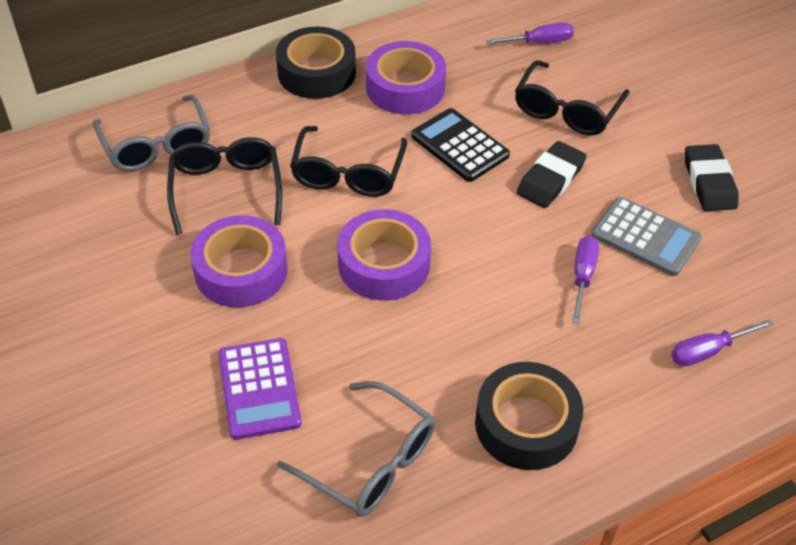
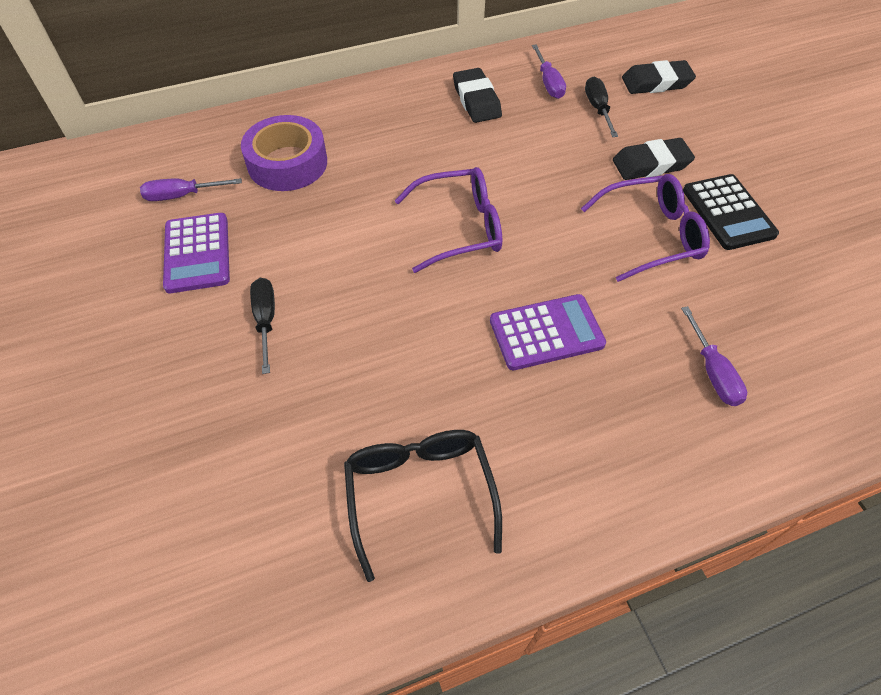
black eraser: 2 -> 3
black glasses: 3 -> 1
black screwdriver: 0 -> 2
black tape: 2 -> 0
grey calculator: 1 -> 0
grey glasses: 2 -> 0
purple calculator: 1 -> 2
purple glasses: 0 -> 2
purple tape: 3 -> 1

